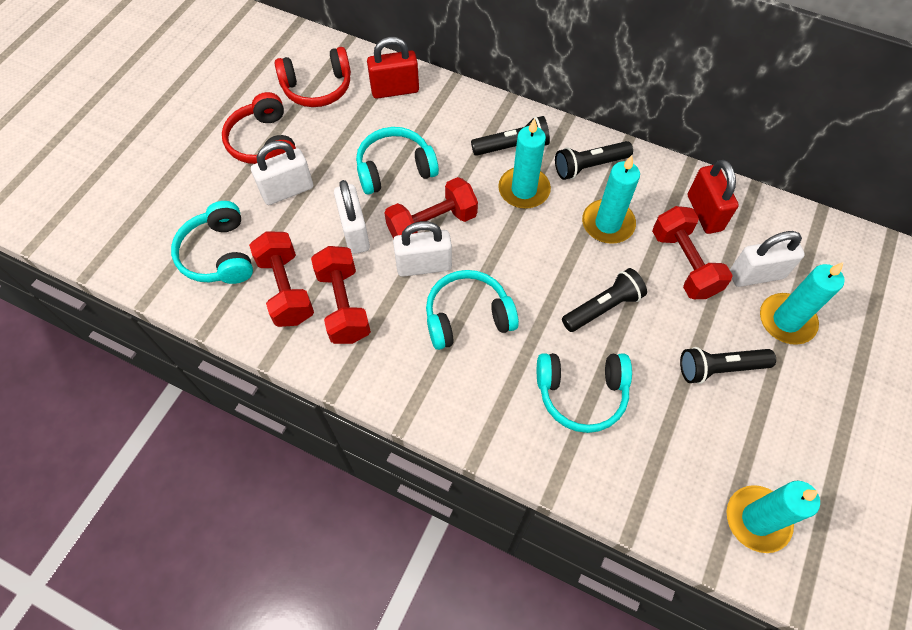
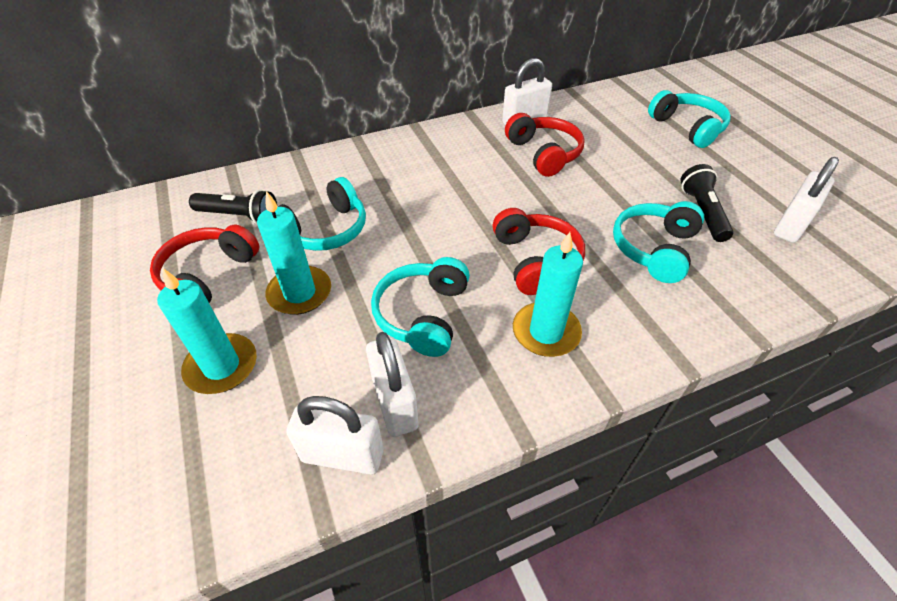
black flashlight: 4 -> 2
red dumbbell: 4 -> 0
red headphones: 2 -> 3
red padlock: 2 -> 0
turquoise candle: 4 -> 3

